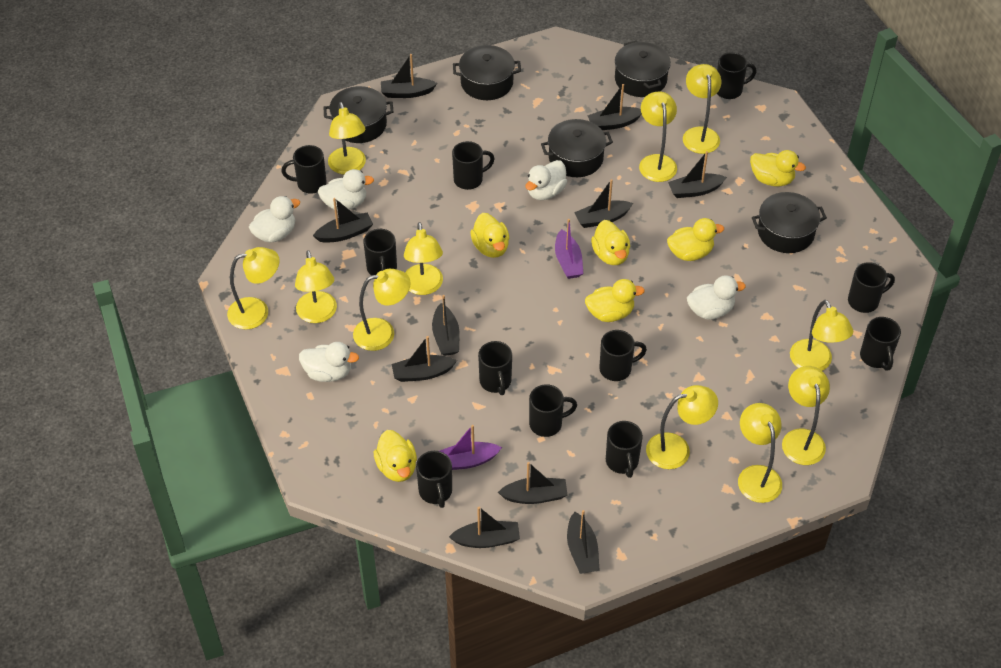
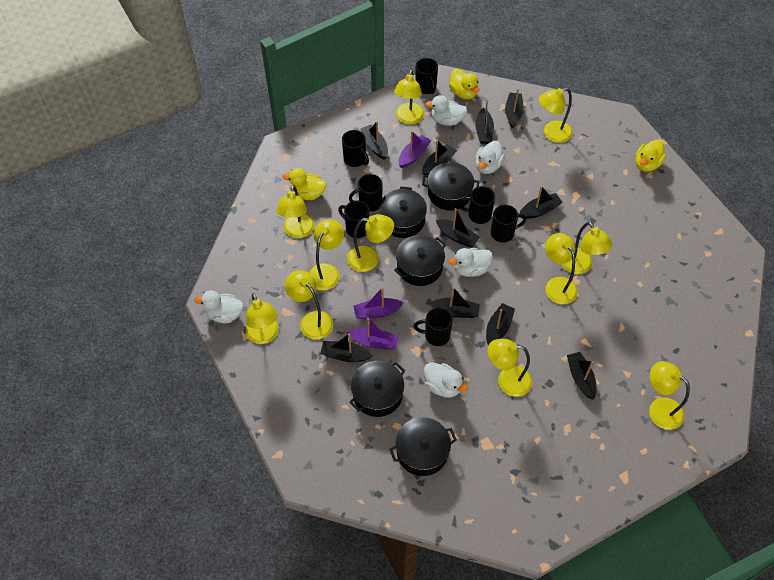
black mug: 11 -> 7
purple boat: 2 -> 3
yellow duck: 6 -> 3

